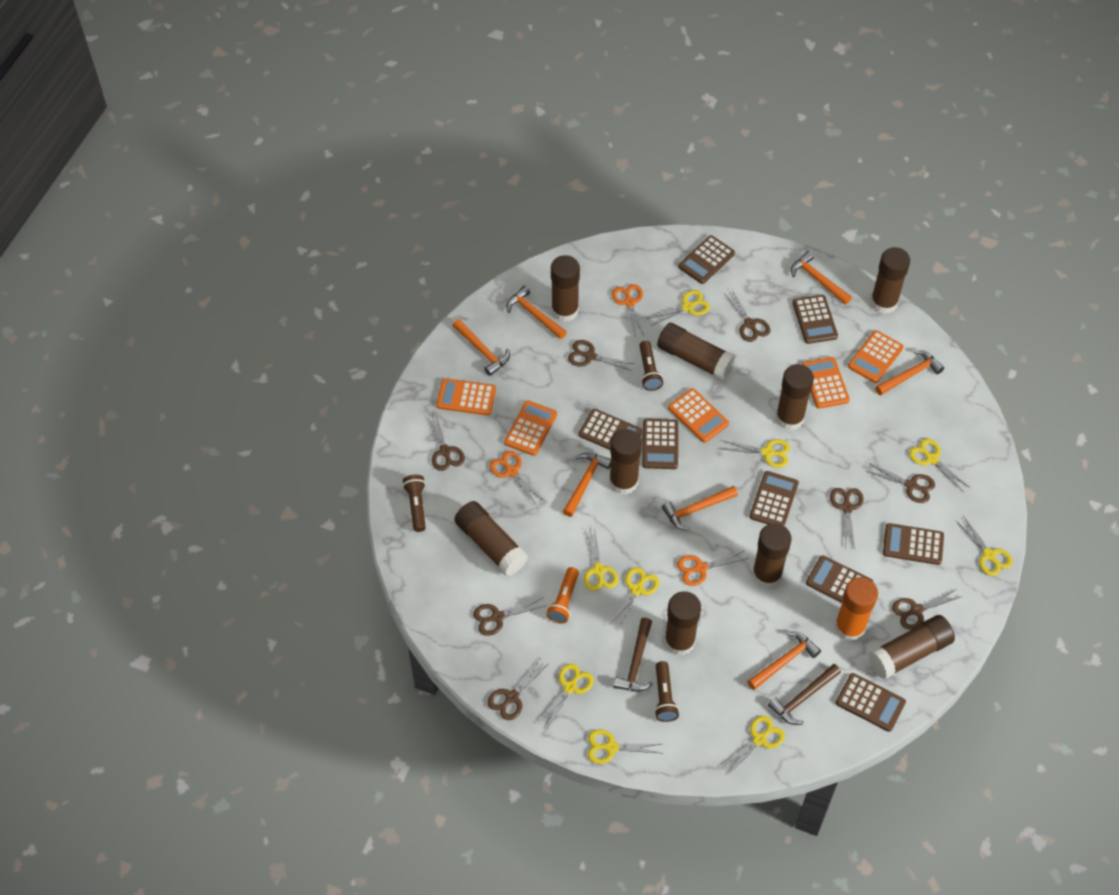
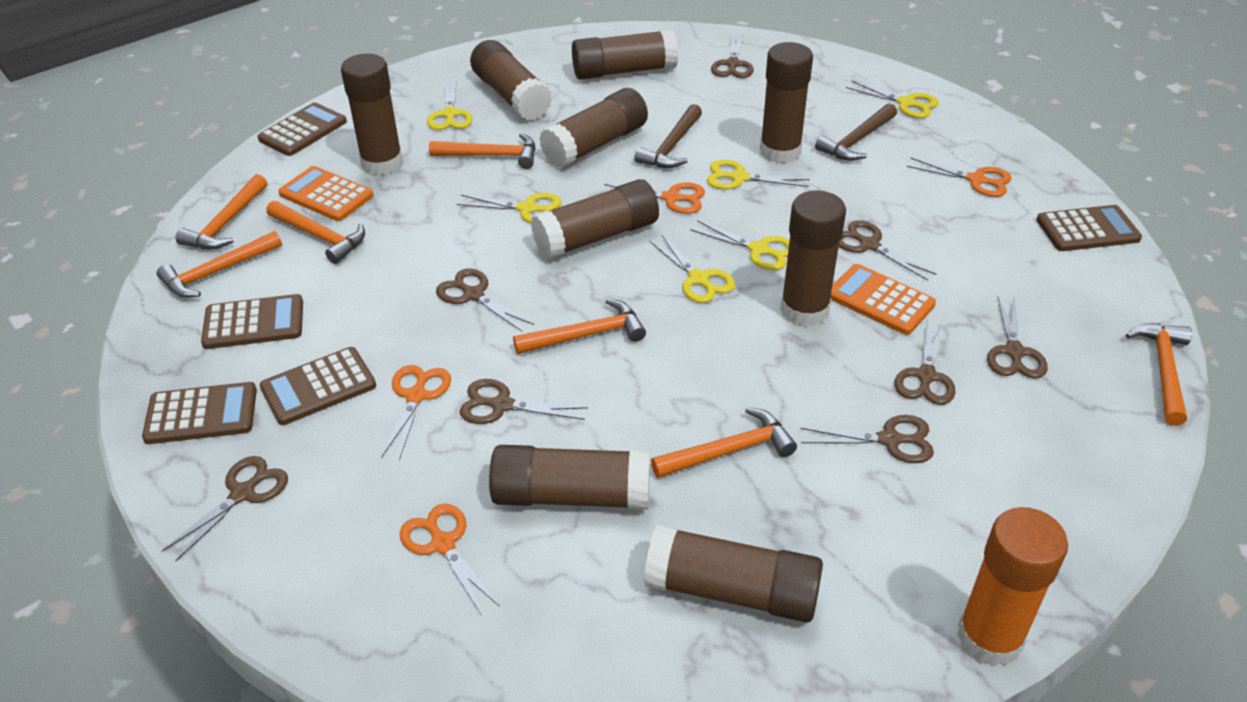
brown calculator: 8 -> 5
brown flashlight: 3 -> 0
orange calculator: 5 -> 2
orange flashlight: 1 -> 0
orange scissors: 3 -> 4
yellow scissors: 9 -> 6

